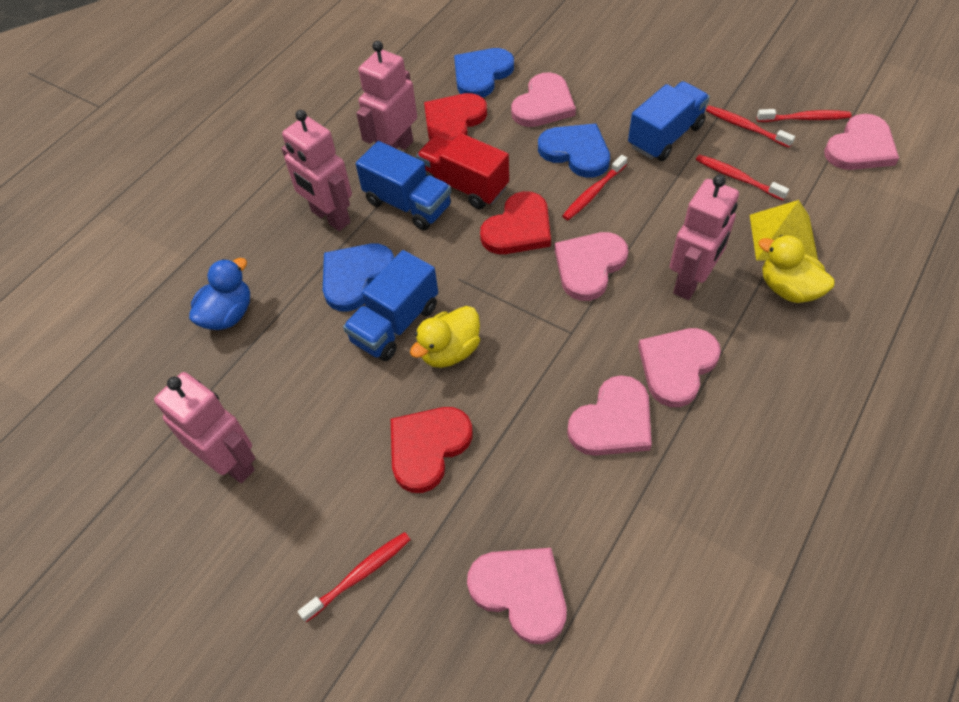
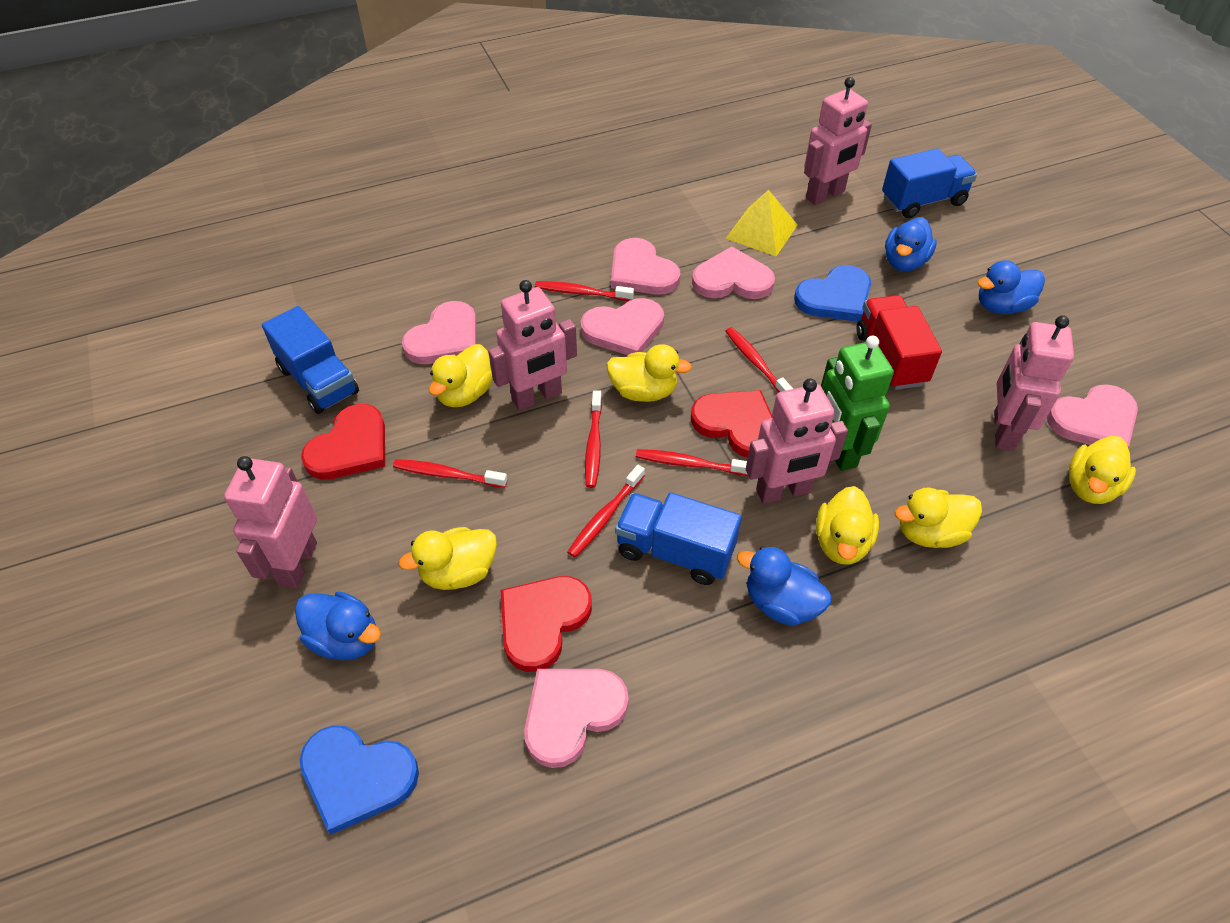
blue duck: 1 -> 4
blue heart: 3 -> 2
green robot: 0 -> 1
pink robot: 4 -> 5
red toothbrush: 5 -> 6
yellow duck: 2 -> 6

